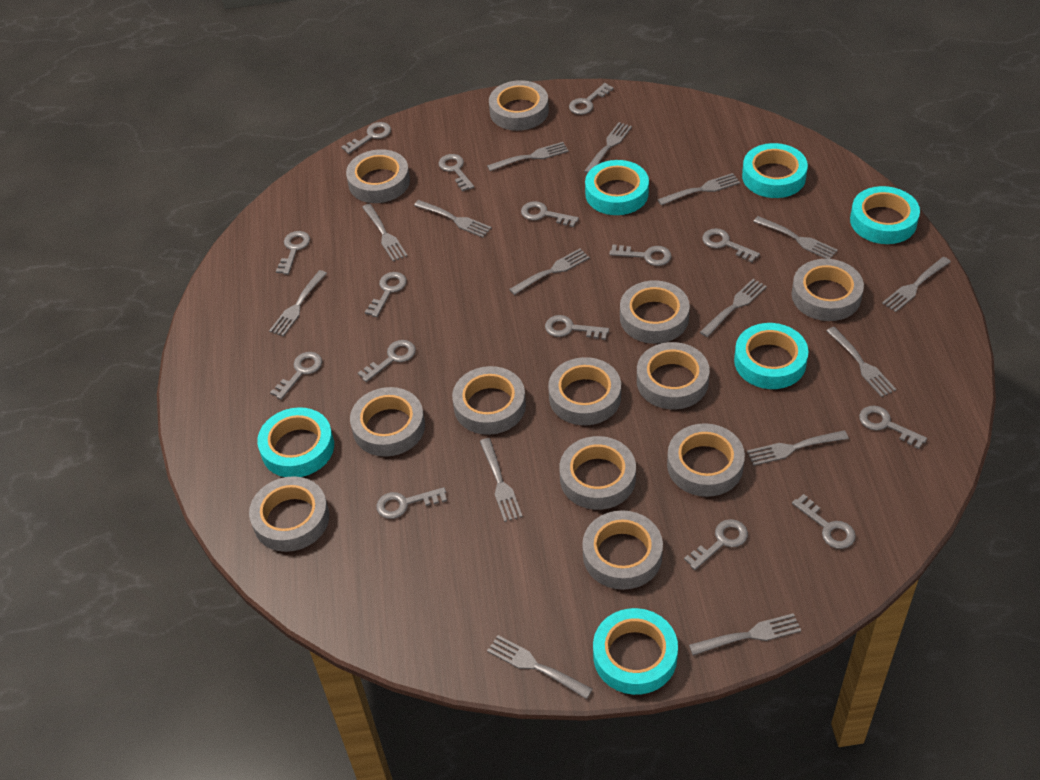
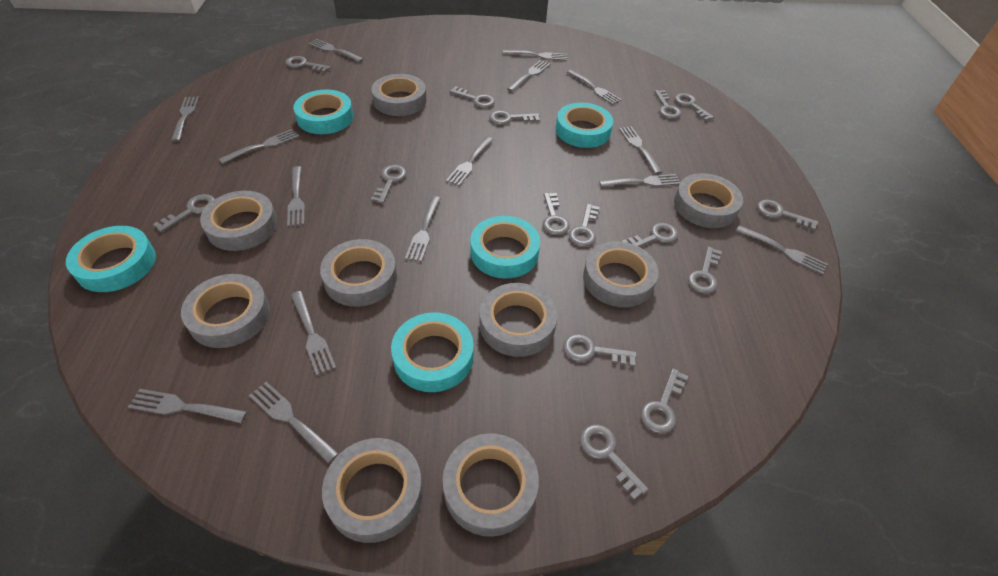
grey tape: 12 -> 9
turquoise tape: 6 -> 5

